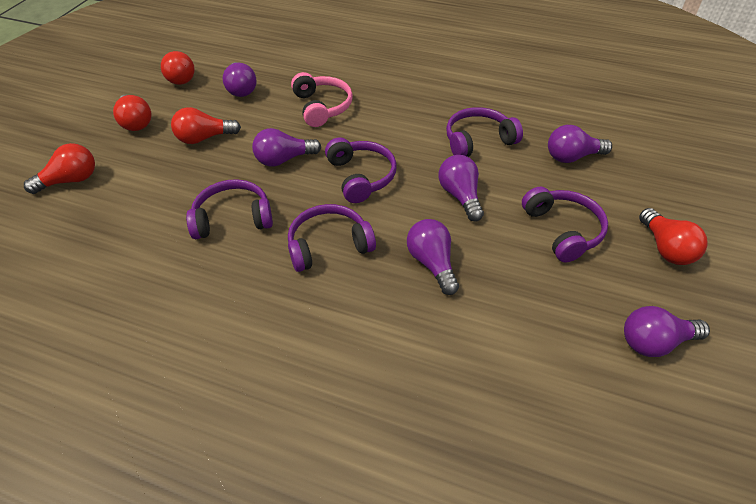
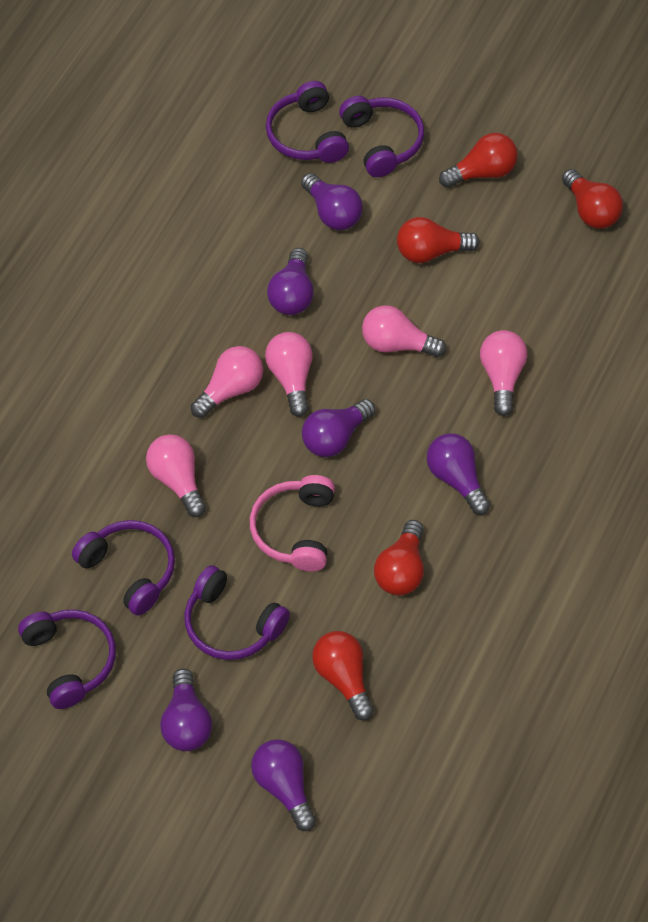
pink light bulb: 0 -> 5

